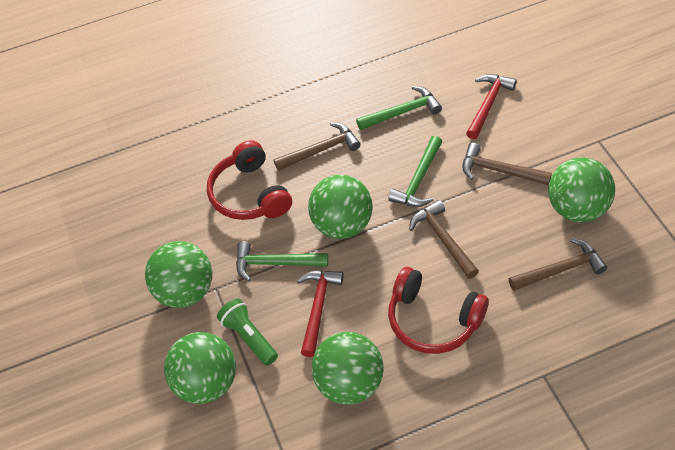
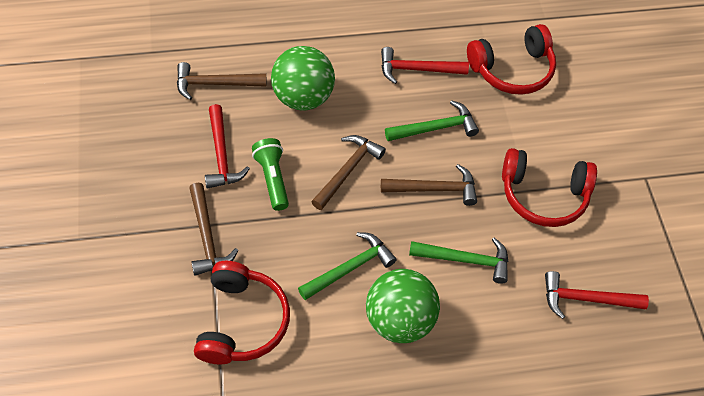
green ball: 5 -> 2
red hammer: 2 -> 3
red headphones: 2 -> 3

